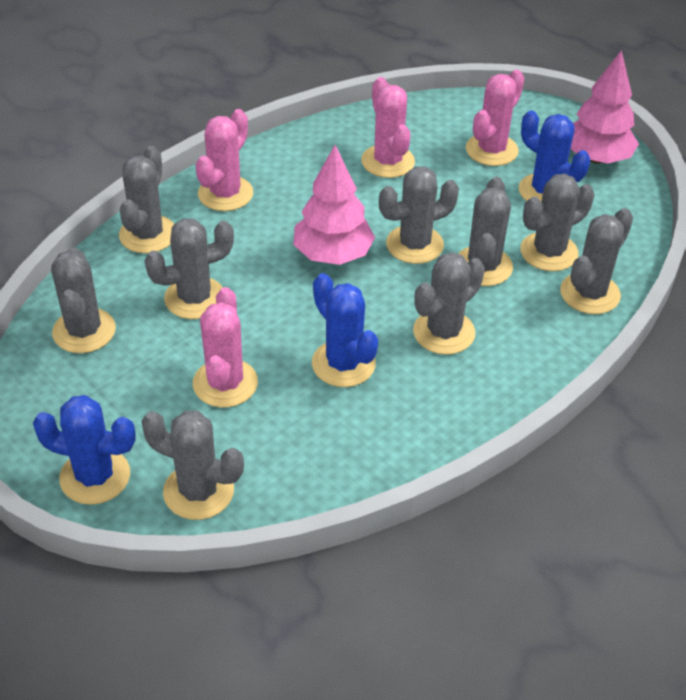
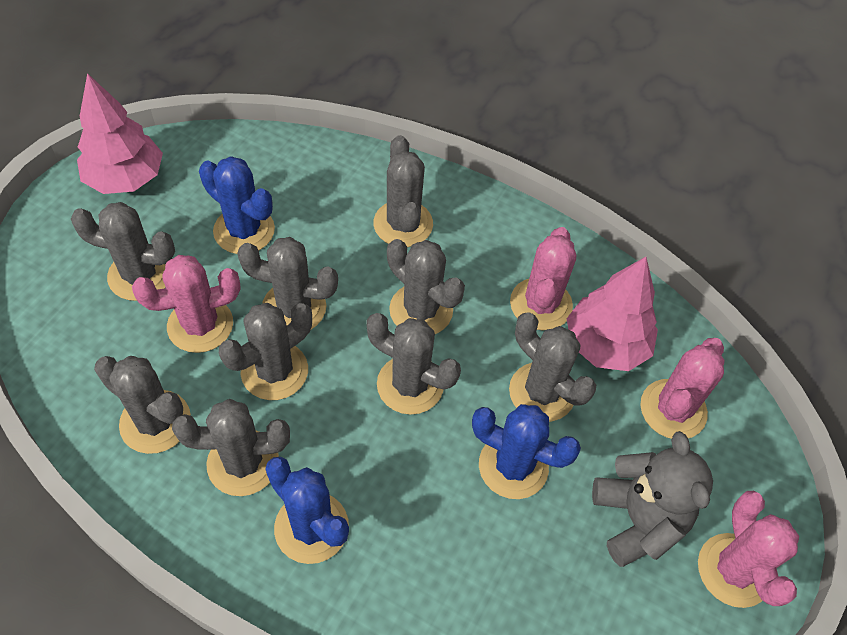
grey teddy bear: 0 -> 1

